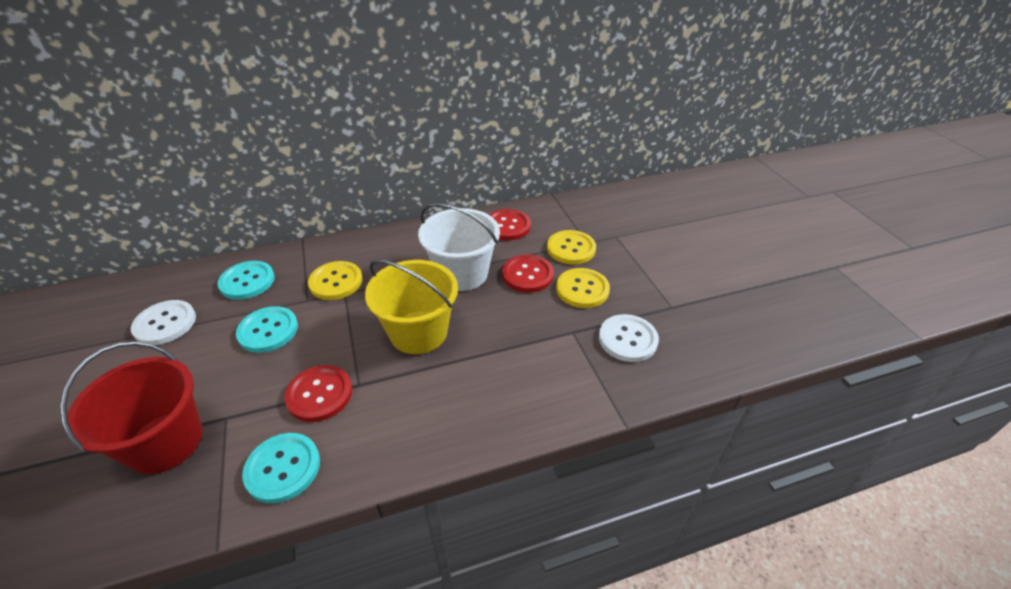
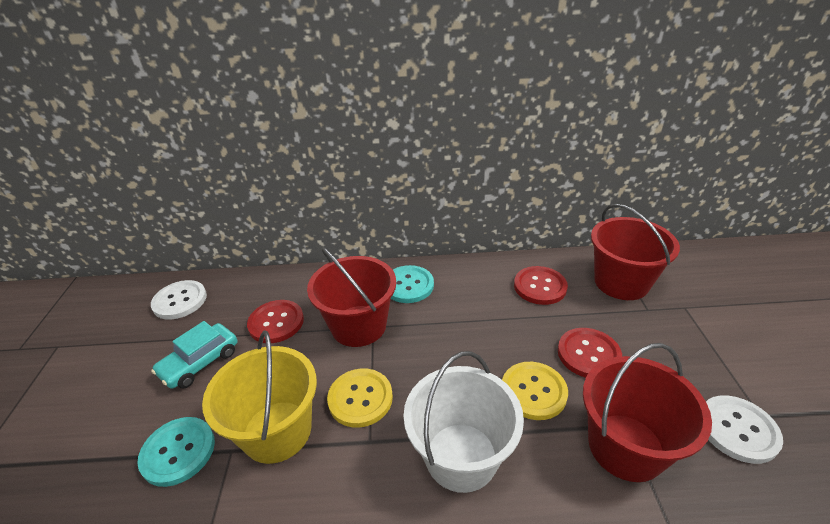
red bucket: 1 -> 3
turquoise button: 3 -> 2
turquoise car: 0 -> 1
yellow button: 3 -> 2

